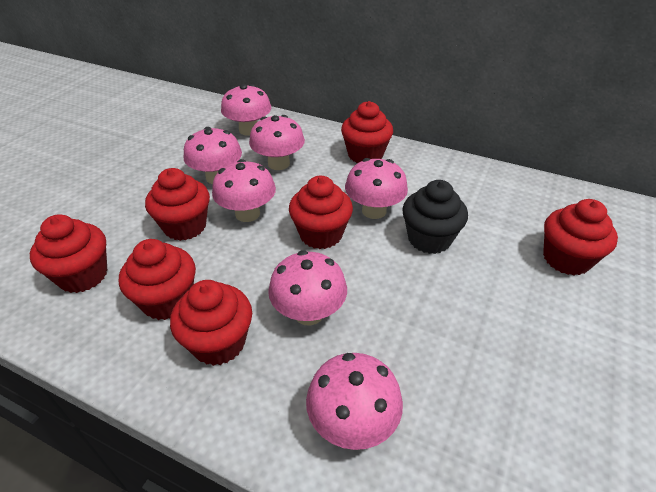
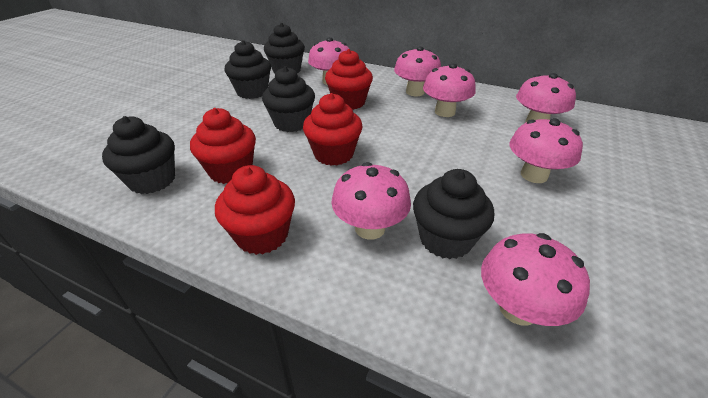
black cupcake: 1 -> 5
red cupcake: 7 -> 4

